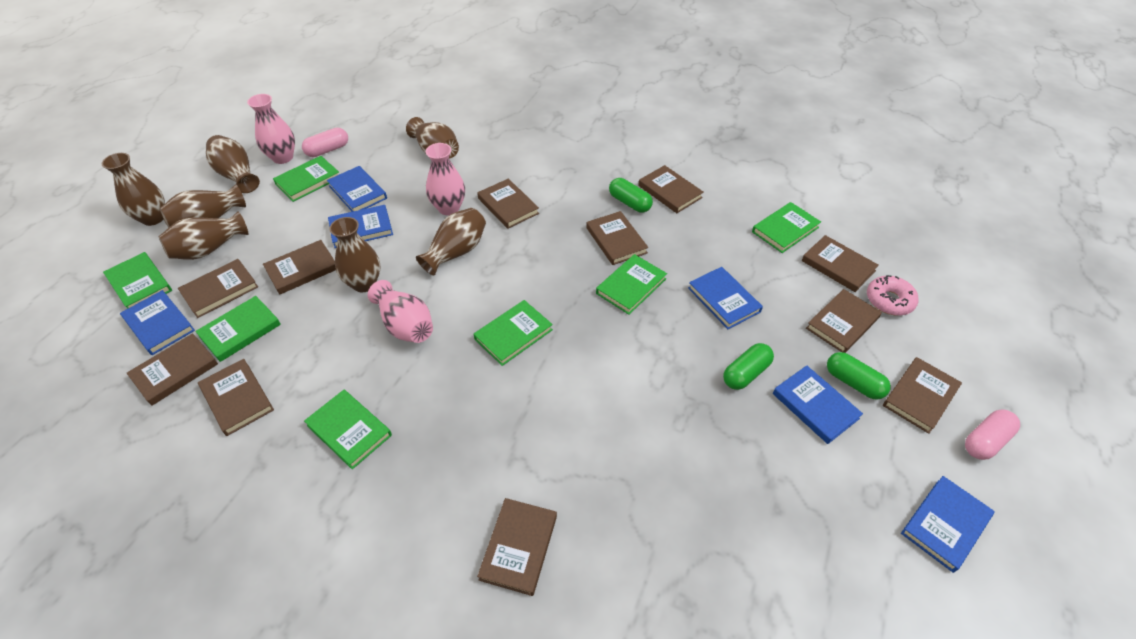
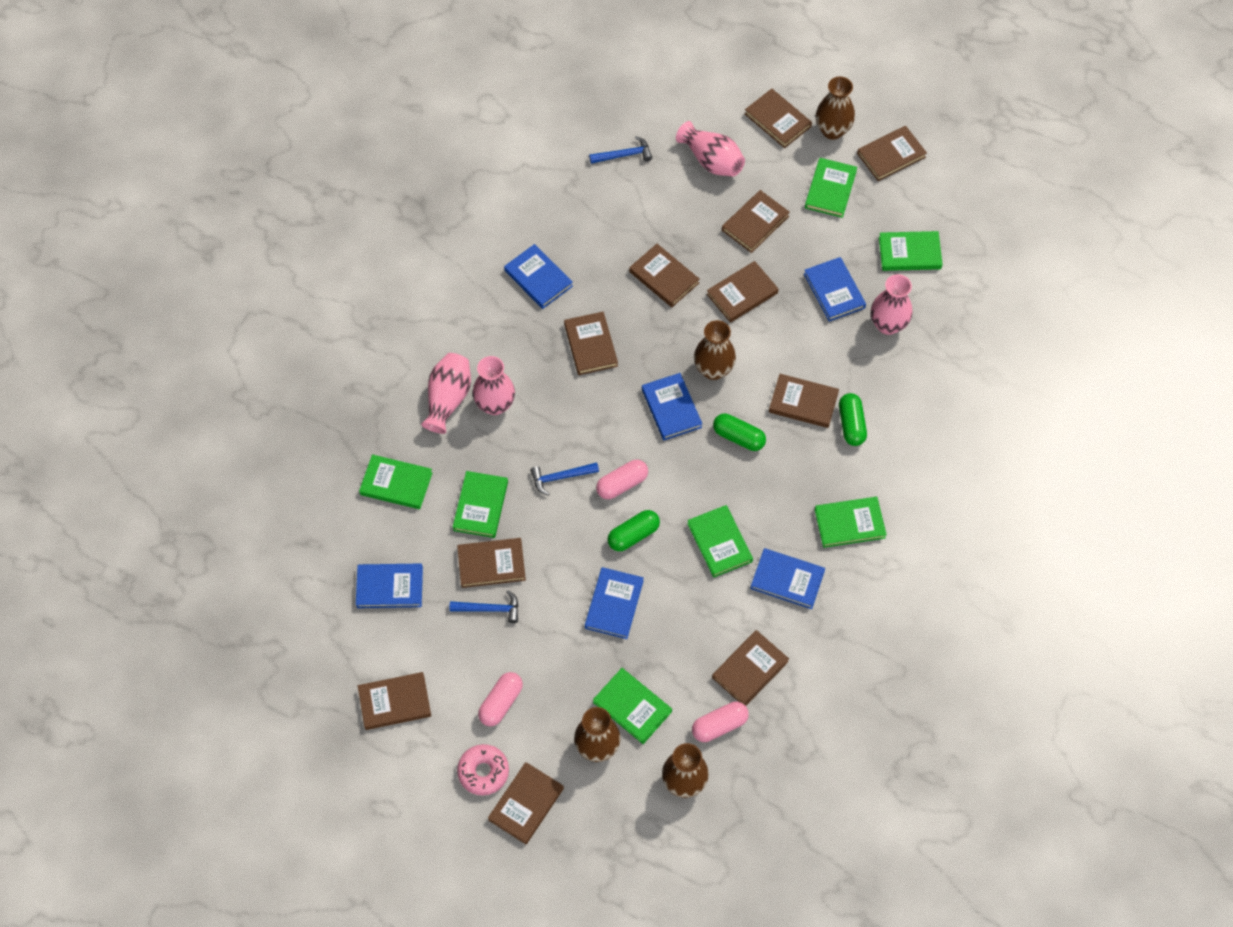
blue hammer: 0 -> 3
brown vase: 7 -> 4
pink capsule: 2 -> 3
pink vase: 3 -> 4

